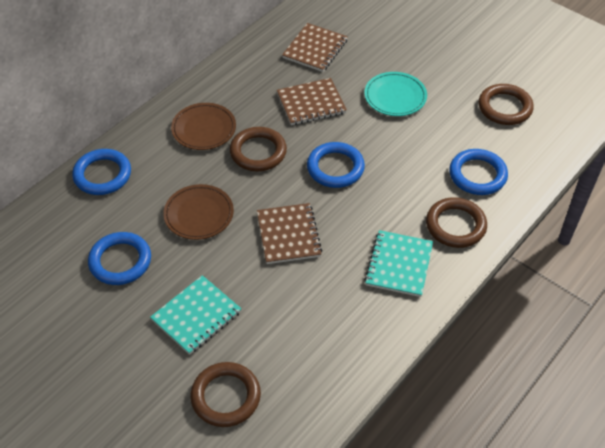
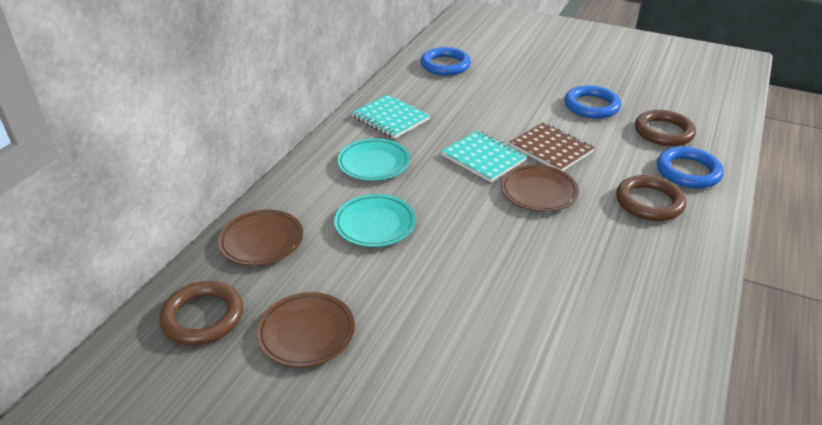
blue ring: 4 -> 3
brown notebook: 3 -> 1
brown plate: 2 -> 3
brown ring: 4 -> 3
turquoise plate: 1 -> 2

